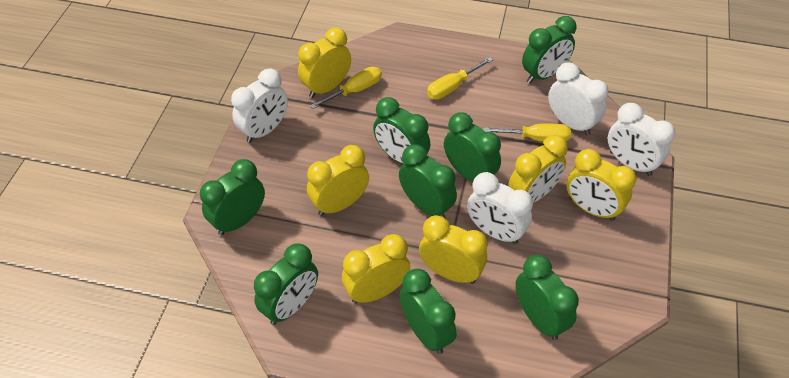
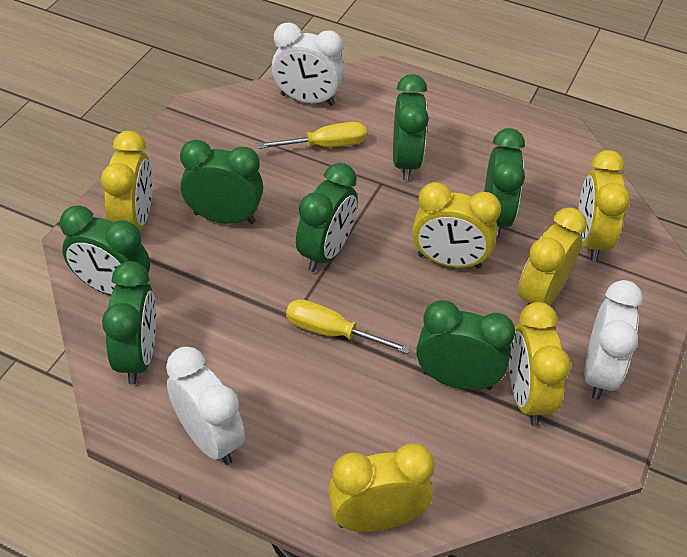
green clock: 8 -> 7
white clock: 4 -> 3
yellow screwdriver: 3 -> 2

